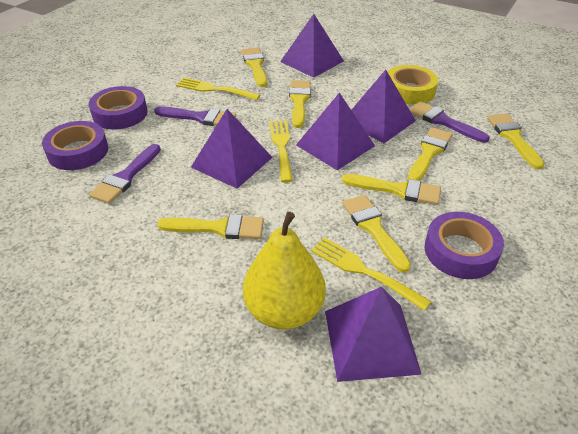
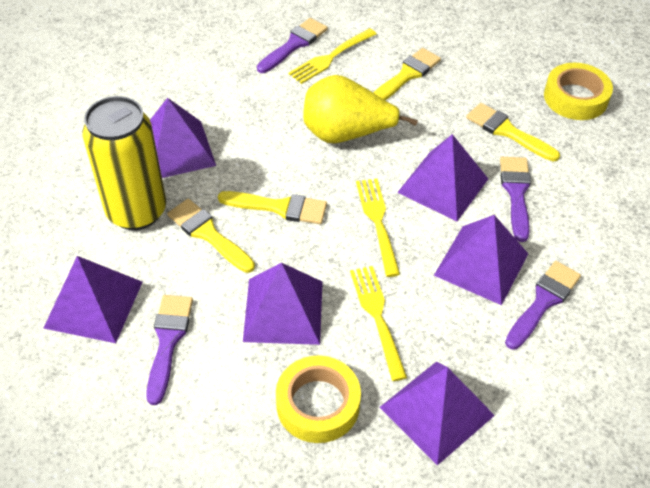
purple brush: 3 -> 4
purple pyramid: 5 -> 6
purple tape: 3 -> 0
yellow brush: 7 -> 4
yellow can: 0 -> 1
yellow tape: 1 -> 2

